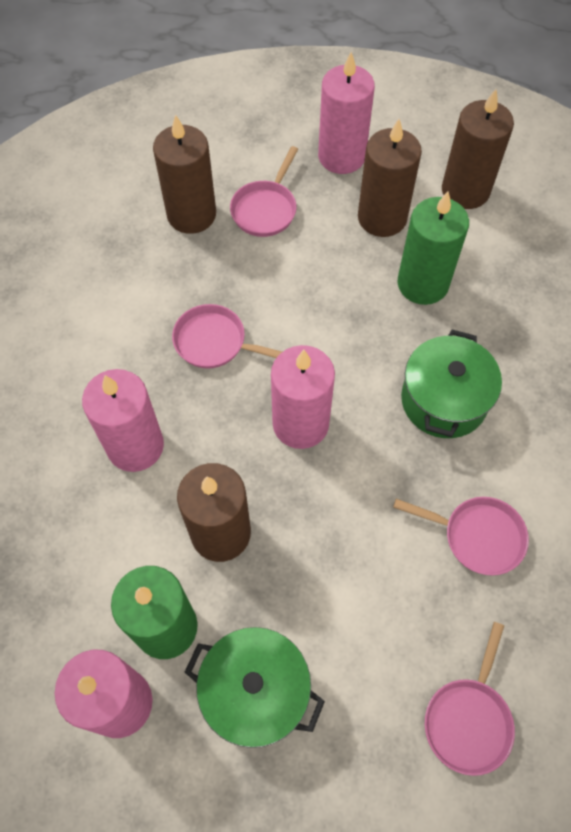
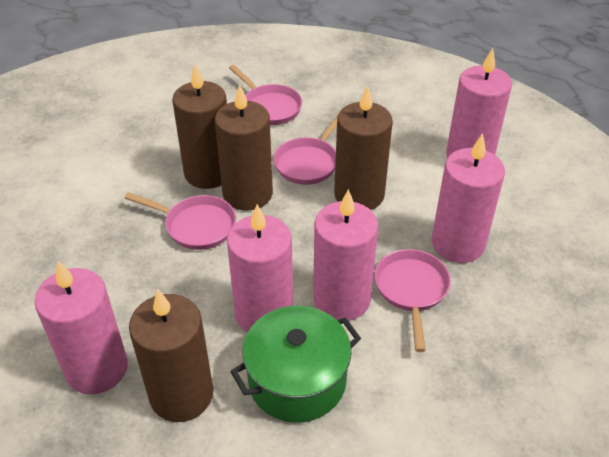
green candle: 2 -> 0
green pot: 2 -> 1
pink candle: 4 -> 5

